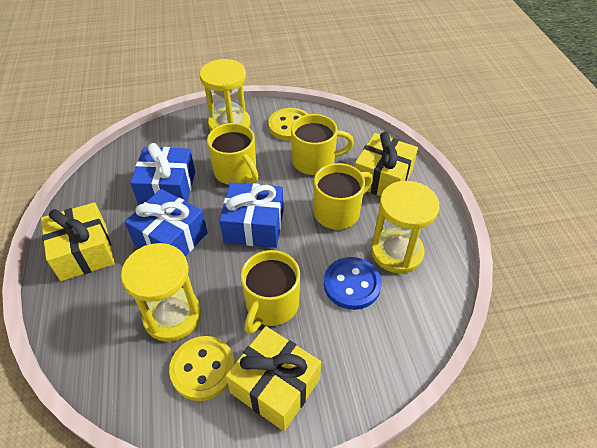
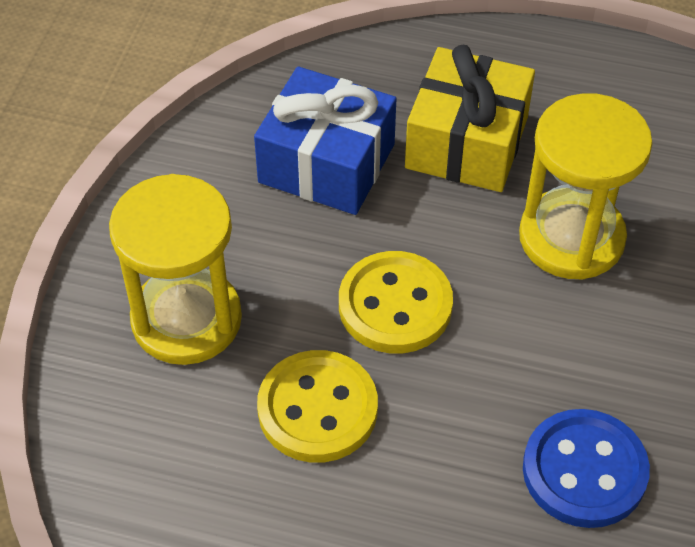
blue gift: 3 -> 1
yellow gift: 3 -> 1
yellow hourglass: 3 -> 2
yellow mug: 4 -> 0

